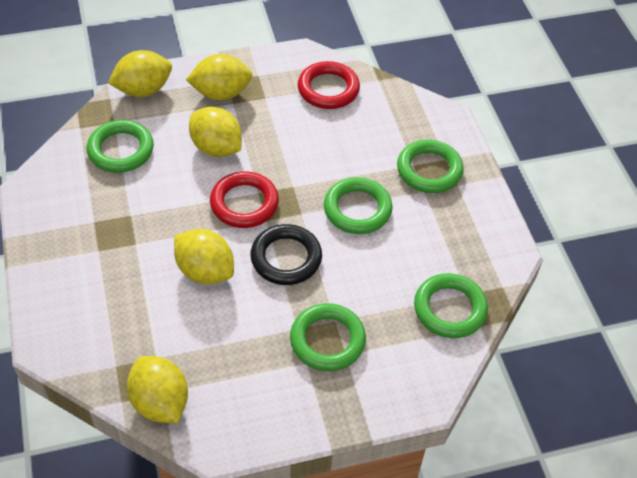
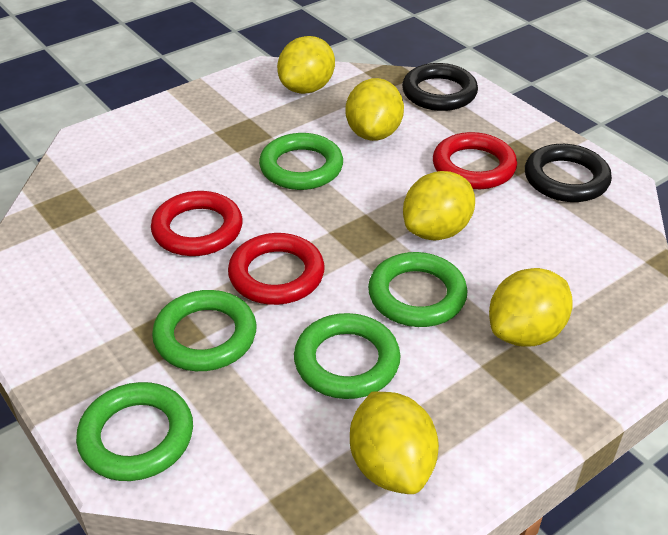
black ring: 1 -> 2
red ring: 2 -> 3

